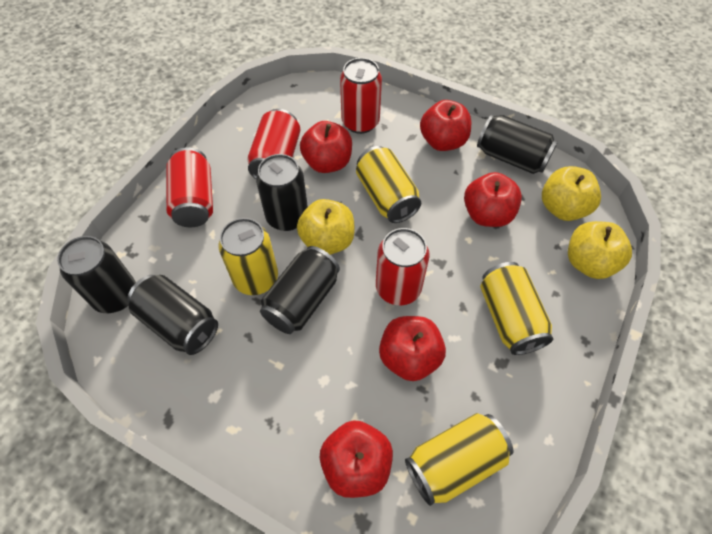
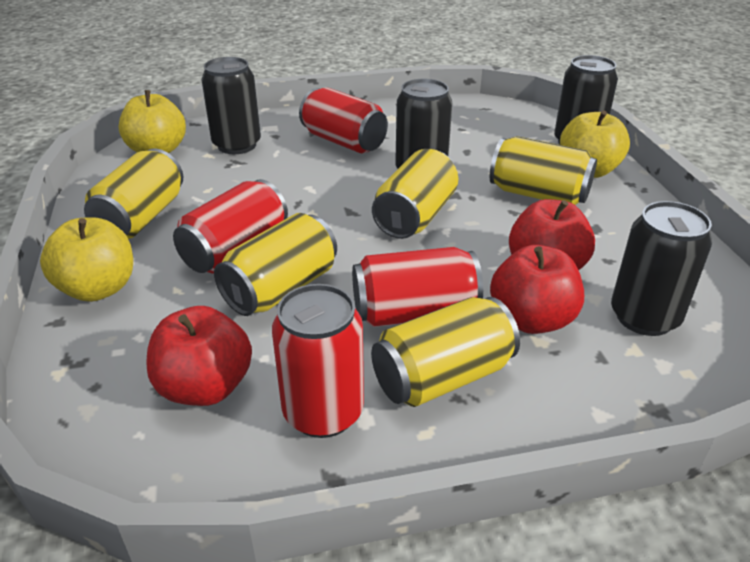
black can: 5 -> 4
red apple: 5 -> 3
yellow can: 4 -> 5

